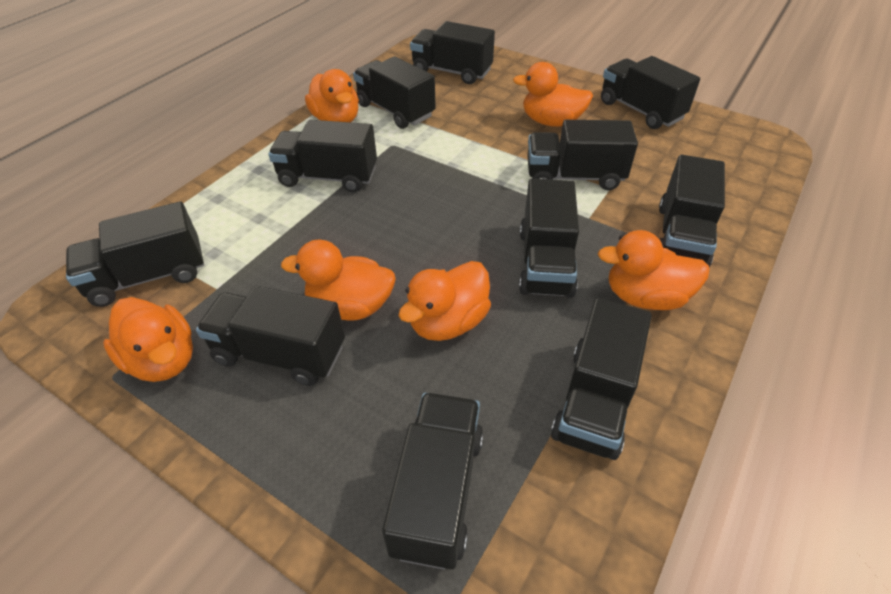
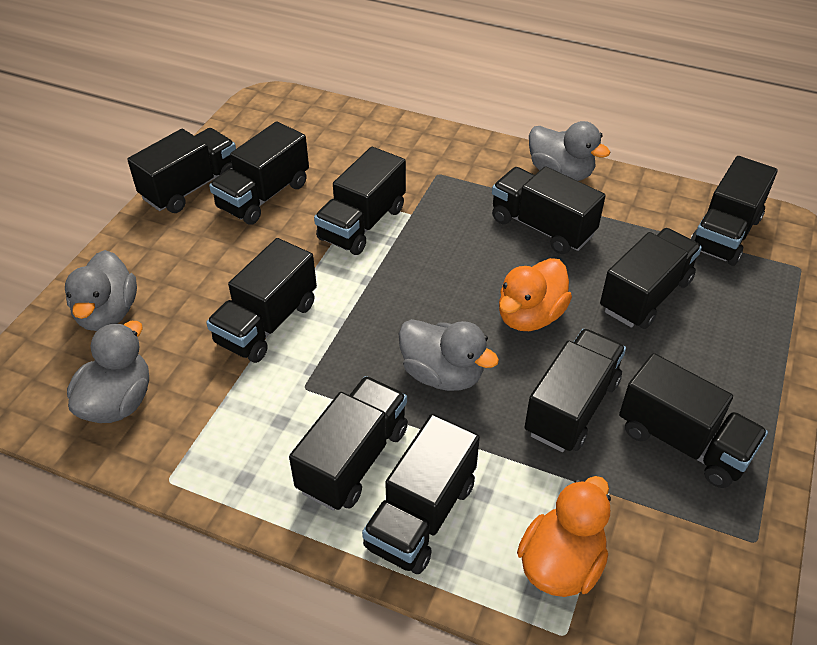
grey duck: 0 -> 4
orange duck: 6 -> 2

